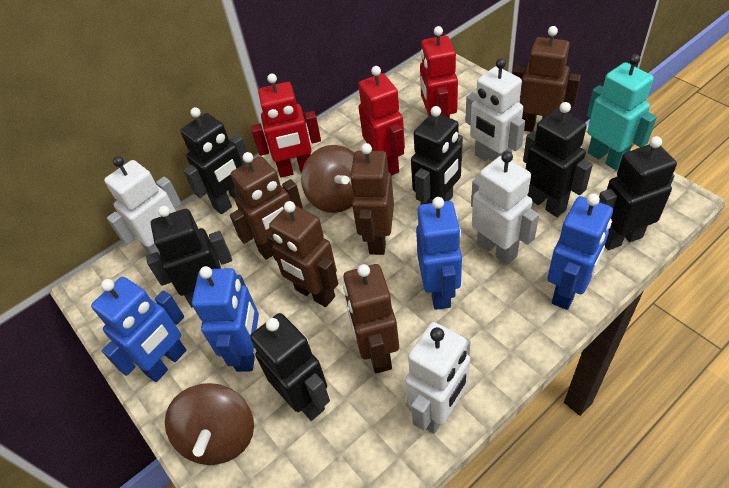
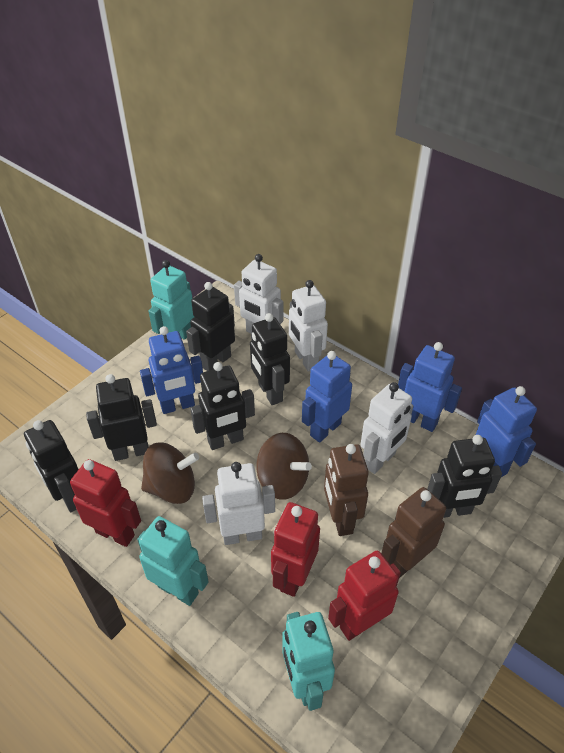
brown robot: 5 -> 2
turquoise robot: 1 -> 3

